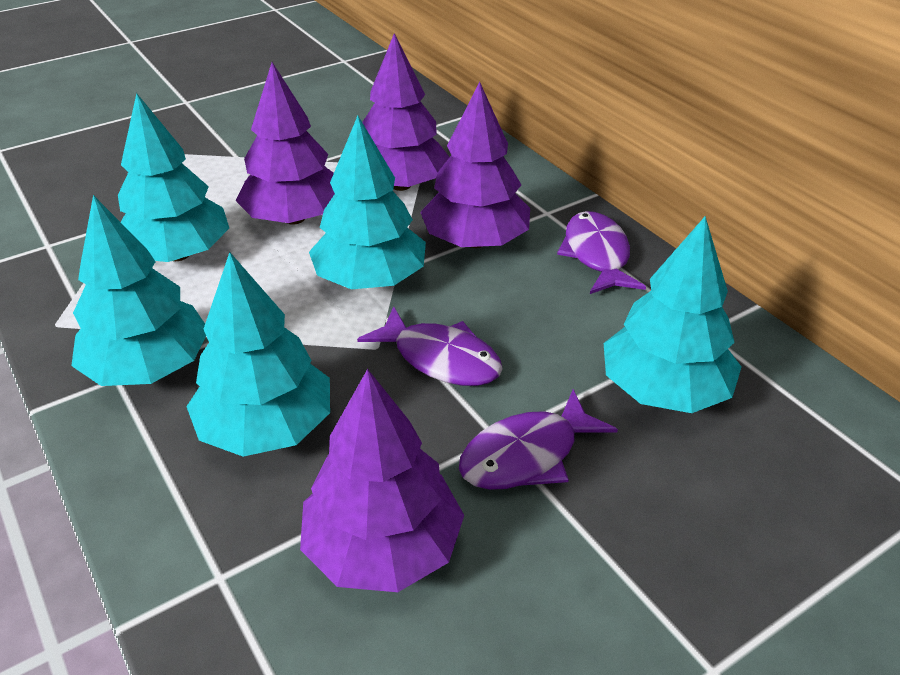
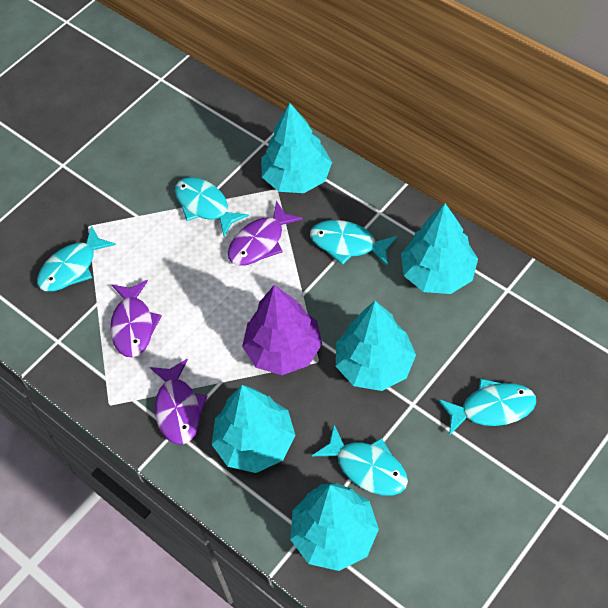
purple tree: 4 -> 1
turquoise fish: 0 -> 5

